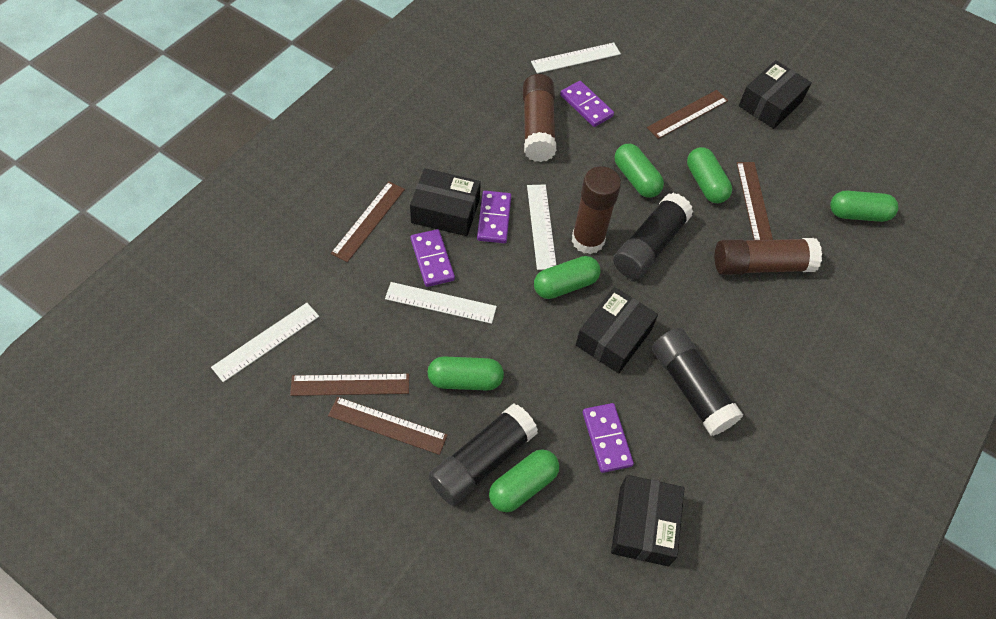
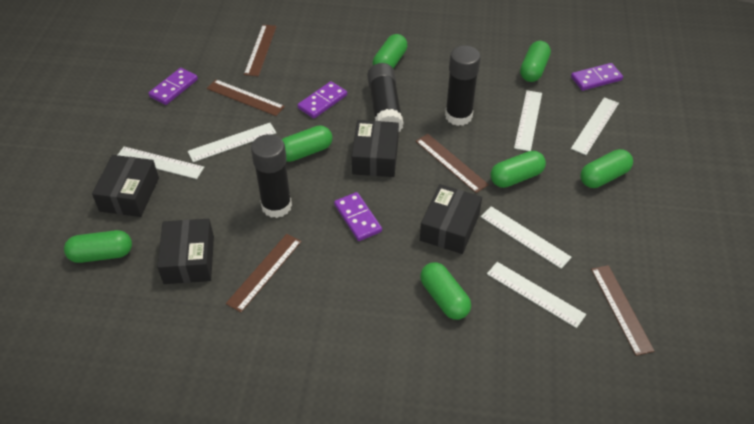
brown glue stick: 3 -> 0
green capsule: 6 -> 7
white ruler: 4 -> 6

